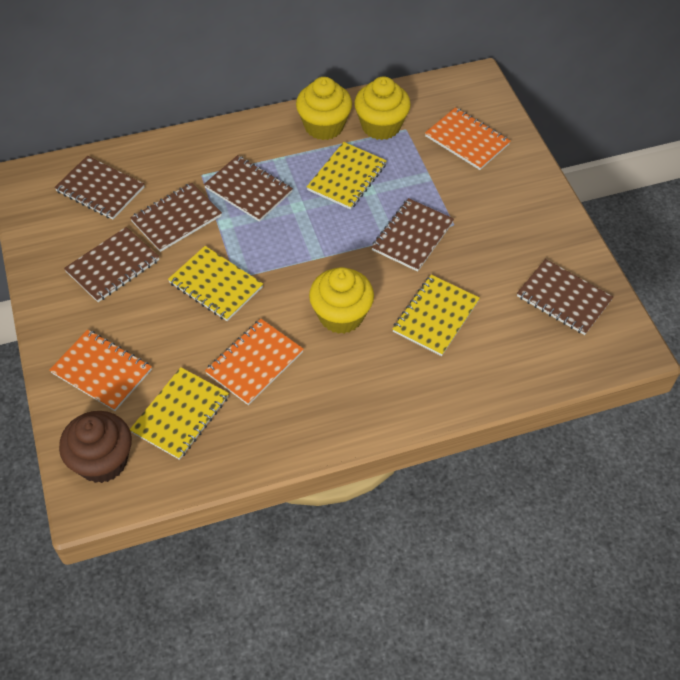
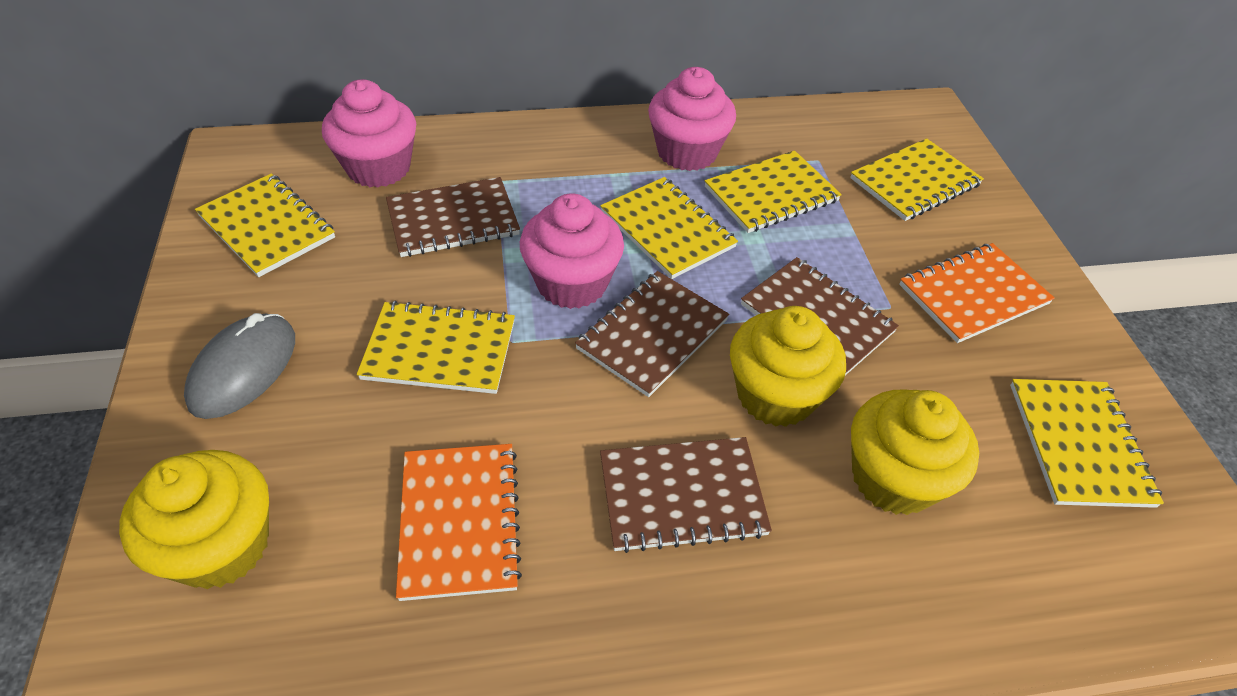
brown cupcake: 1 -> 0
brown notebook: 6 -> 4
grey mouse: 0 -> 1
orange notebook: 3 -> 2
pink cupcake: 0 -> 3
yellow notebook: 4 -> 6

